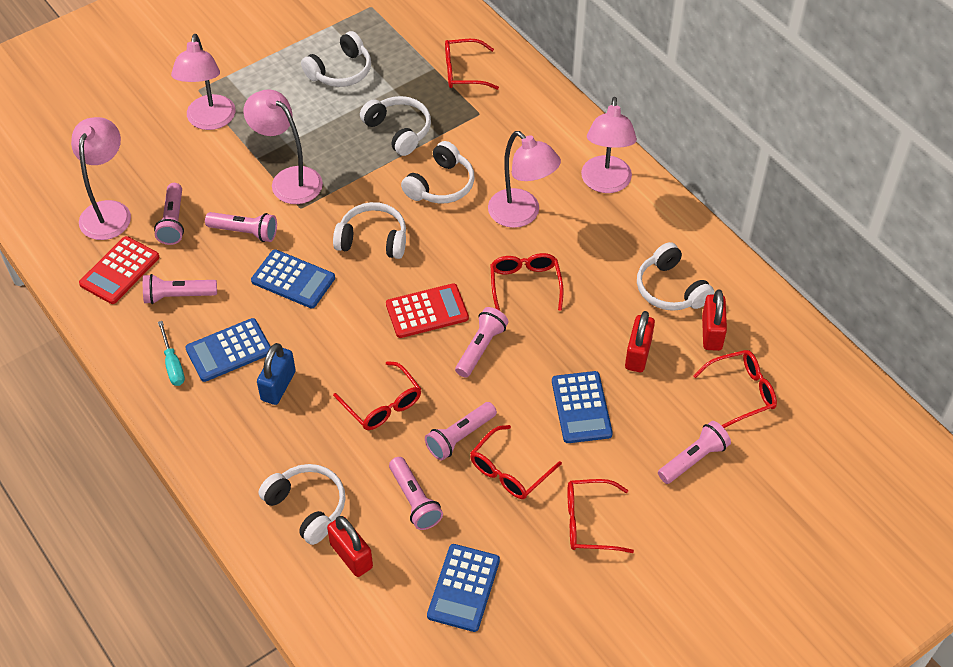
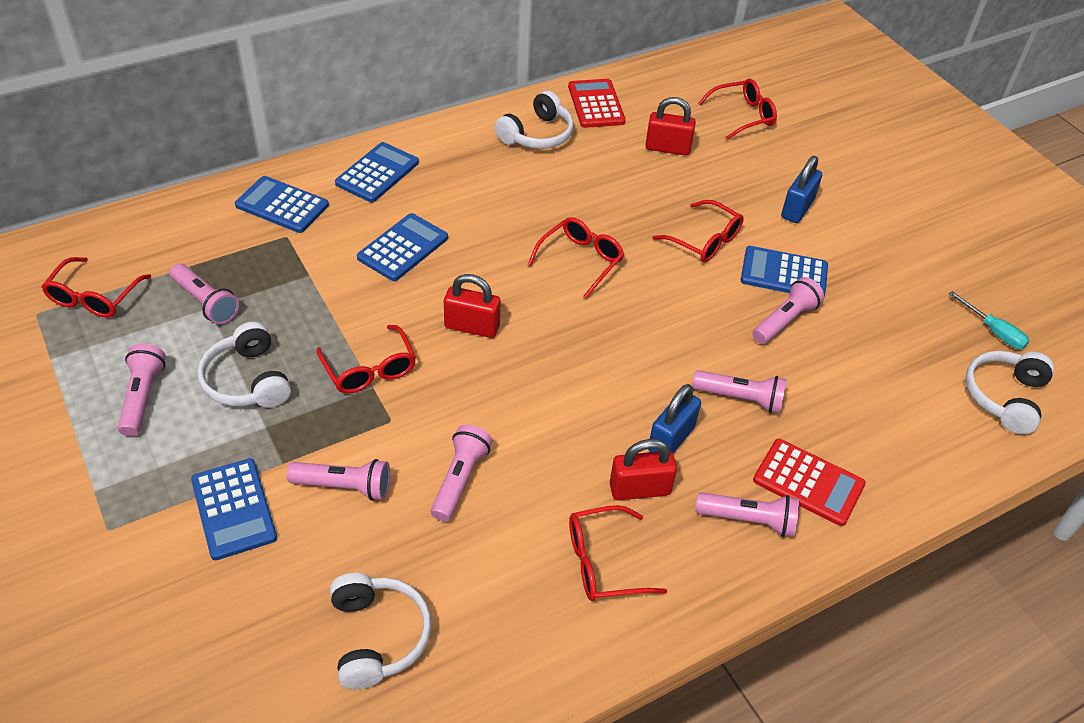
blue calculator: 4 -> 5
blue padlock: 1 -> 2
pink lamp: 5 -> 0
white headphones: 6 -> 4

